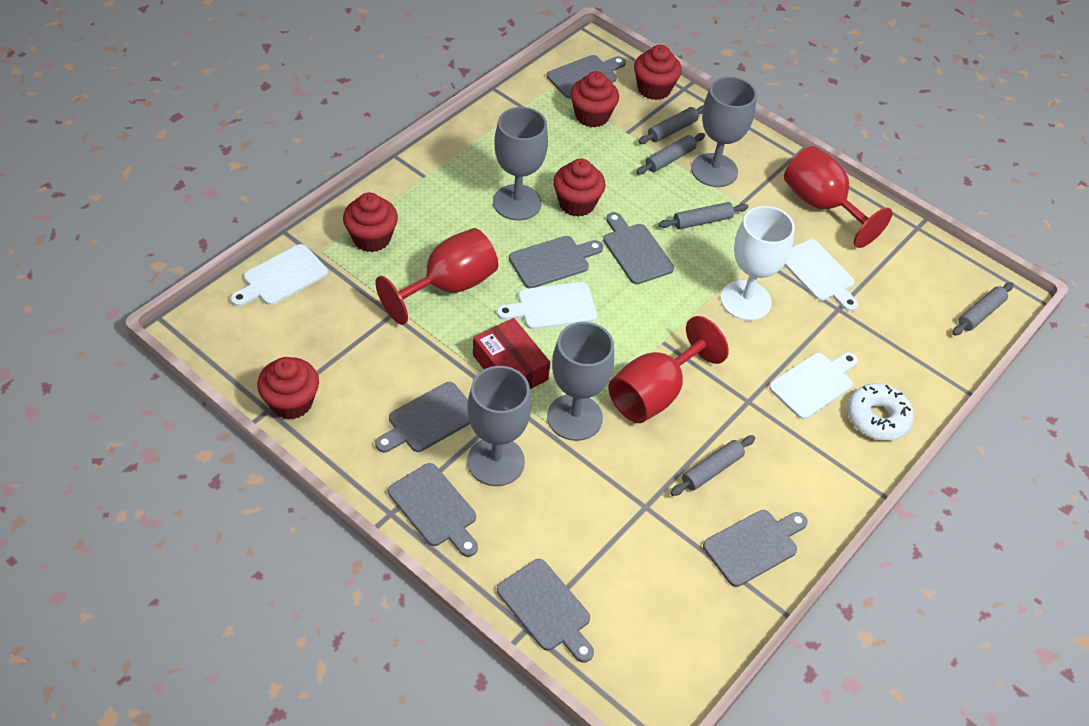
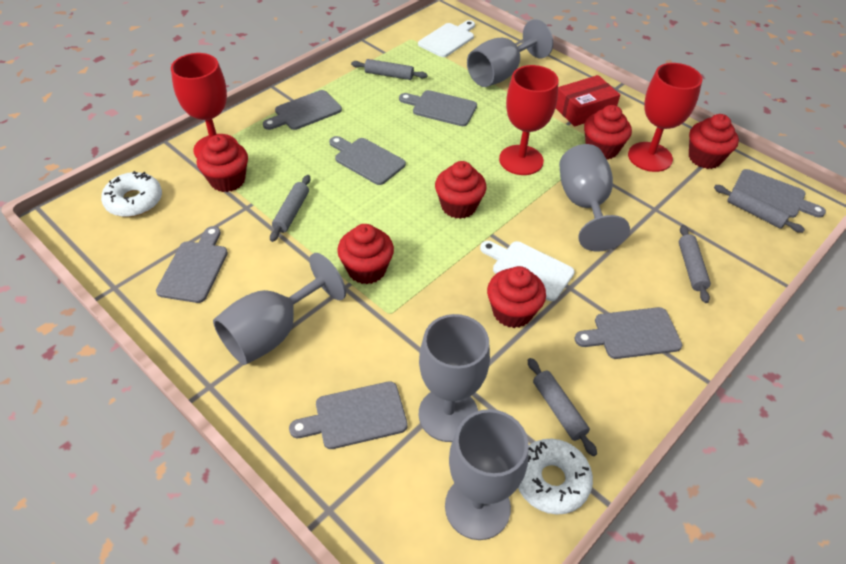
grey goblet: 4 -> 5
red cupcake: 5 -> 6
white cutting board: 4 -> 2
white donut: 1 -> 2
white goblet: 1 -> 0

